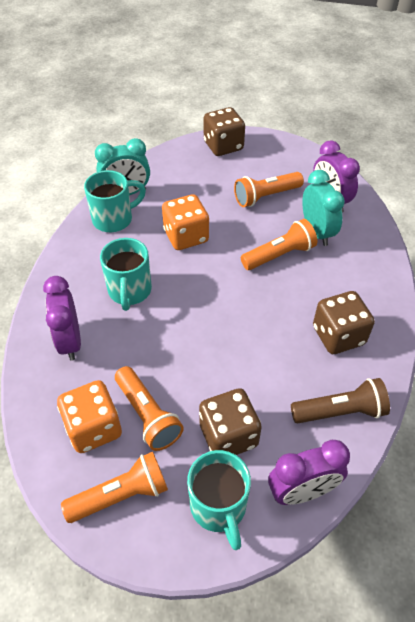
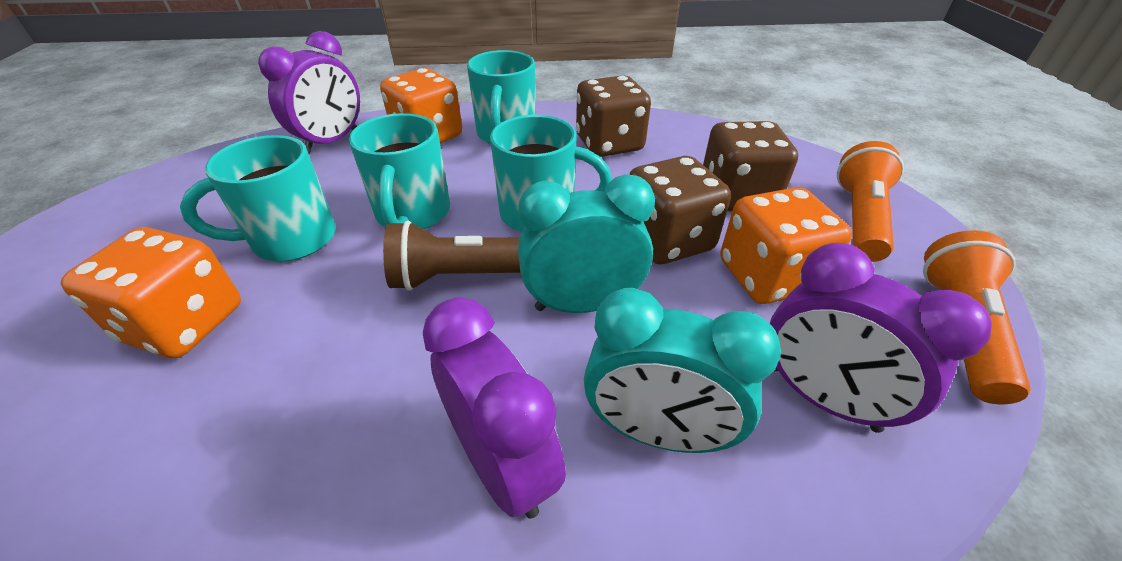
orange dice: 2 -> 3
orange flashlight: 4 -> 2
turquoise mug: 3 -> 4

